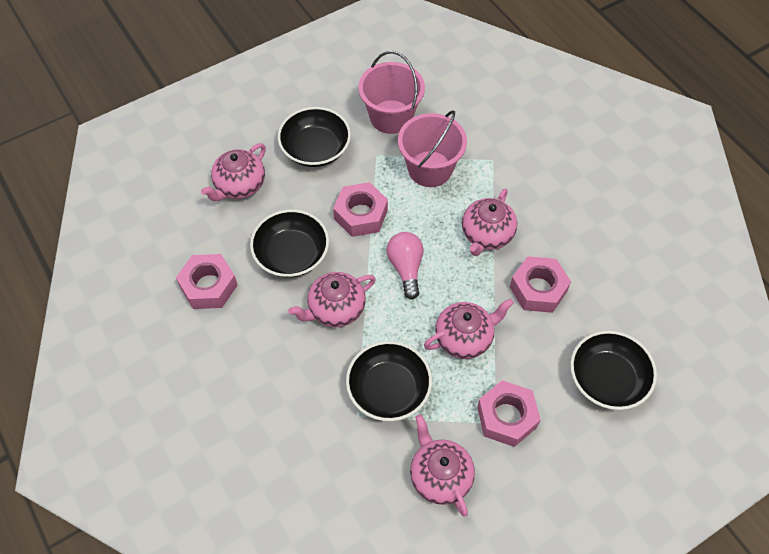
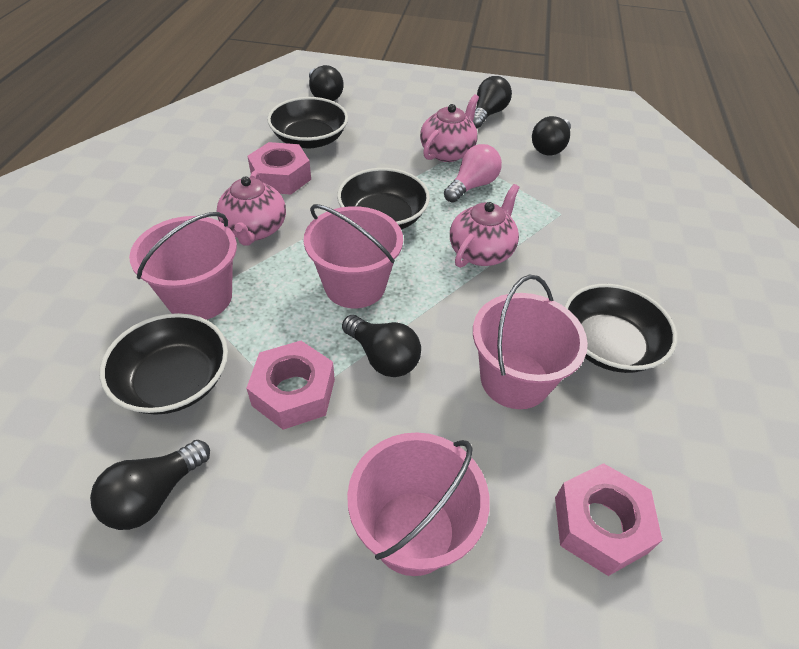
black light bulb: 0 -> 5
pink bucket: 2 -> 4
pink nut: 4 -> 3
pink teapot: 5 -> 3

